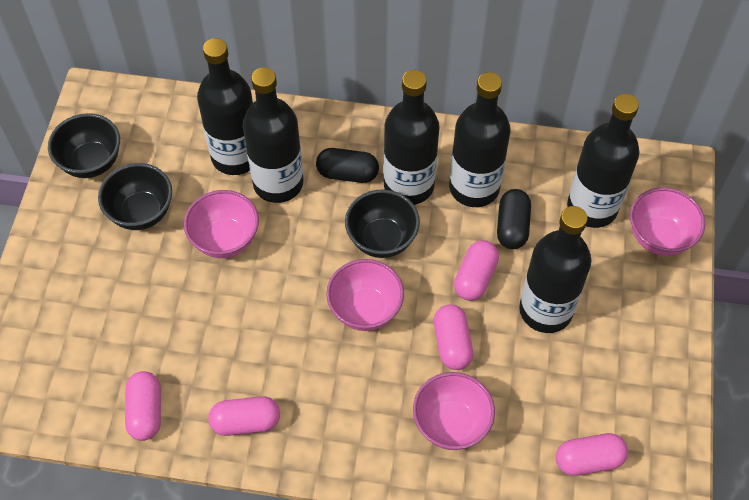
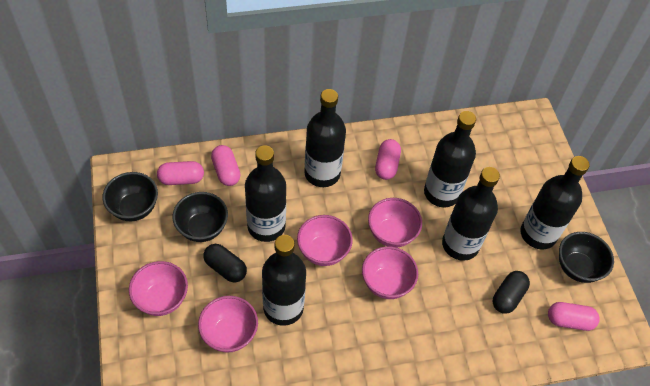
pink bowl: 4 -> 5
pink capsule: 5 -> 4

